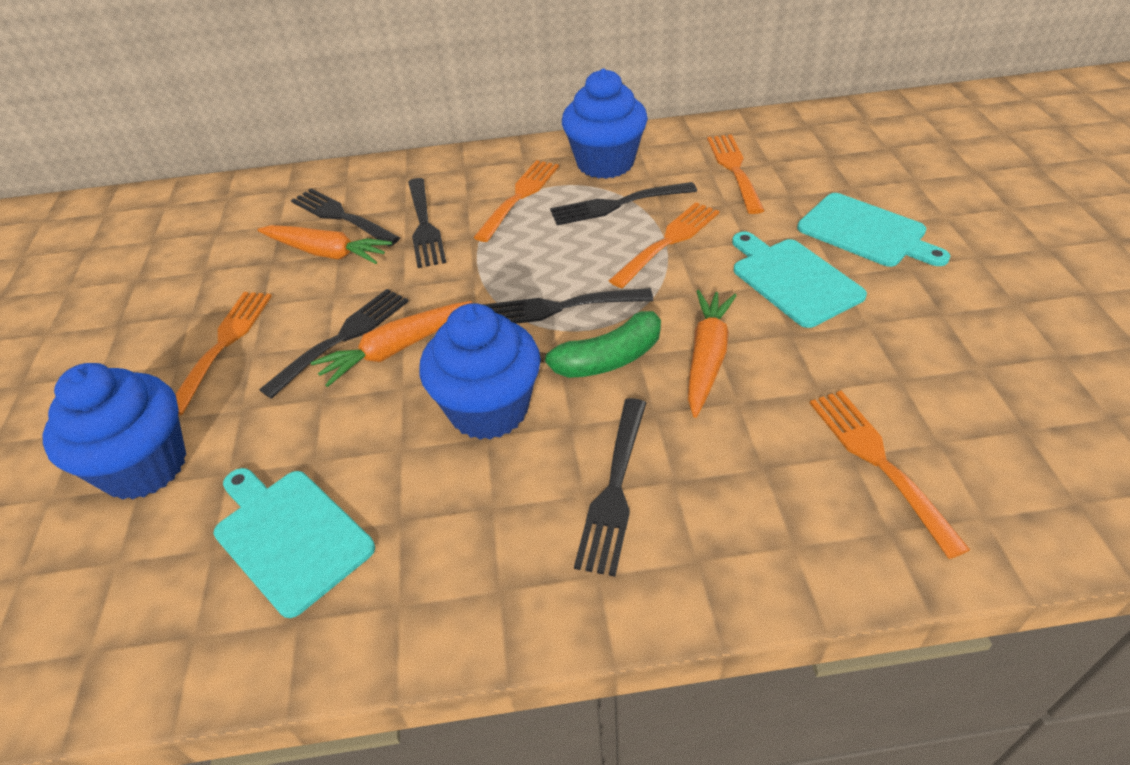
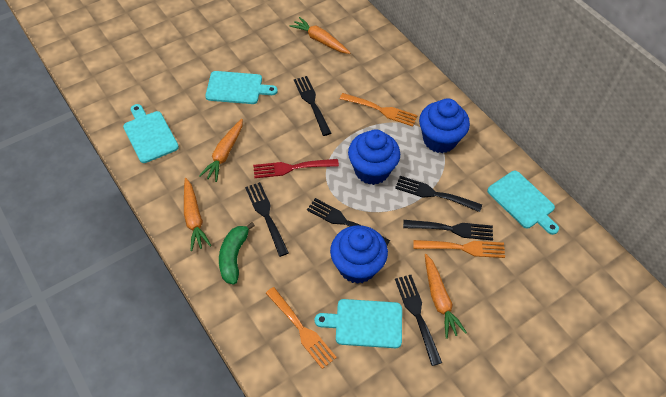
orange carrot: 3 -> 4
orange fork: 5 -> 3
red fork: 0 -> 1
turquoise cutting board: 3 -> 4

